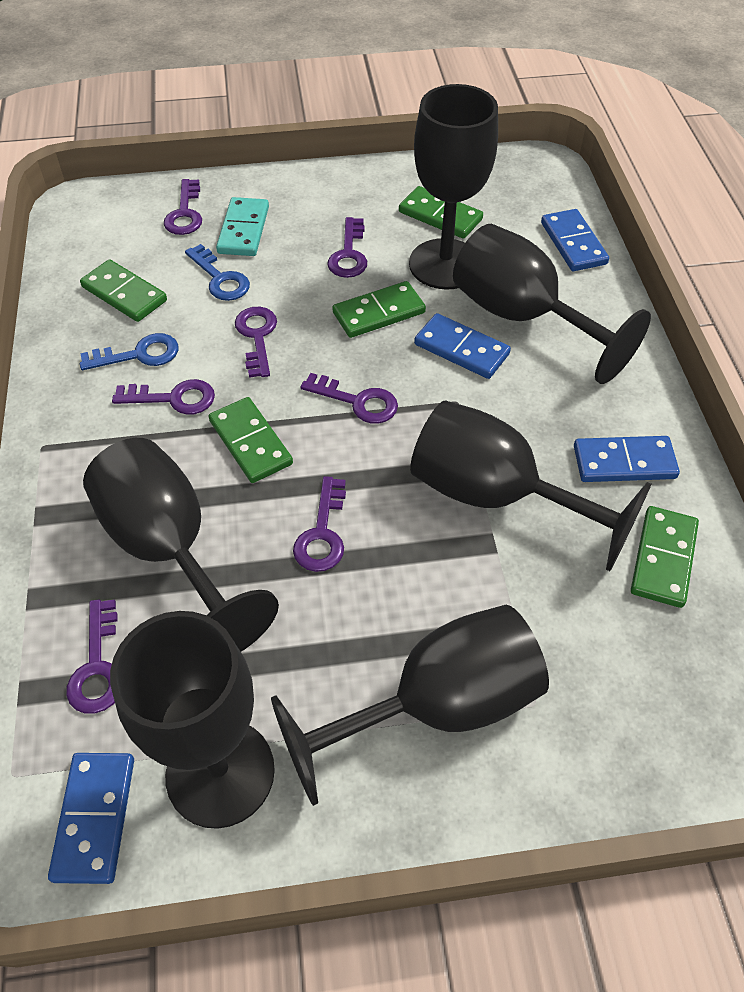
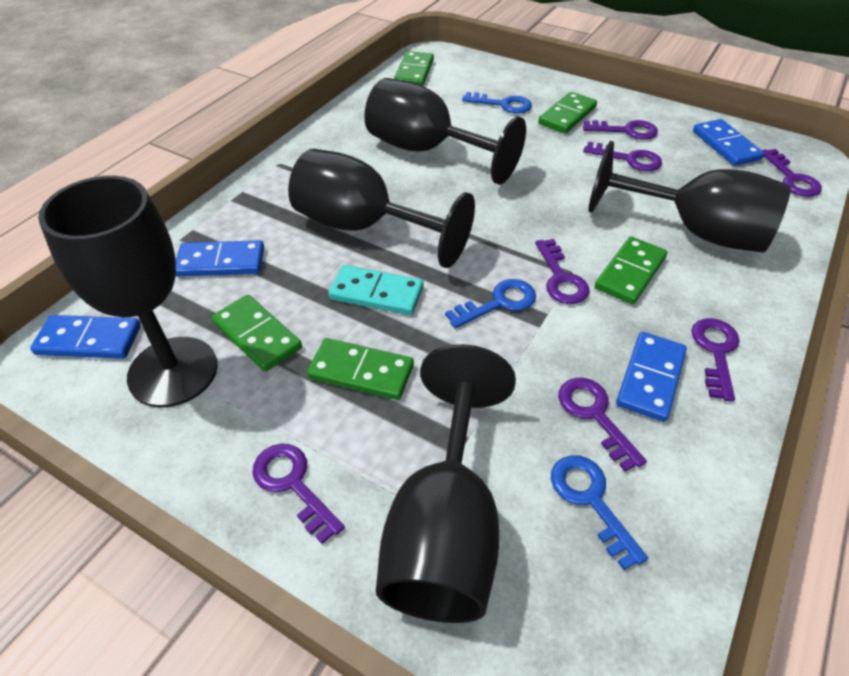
black goblet: 6 -> 5
blue key: 2 -> 3

